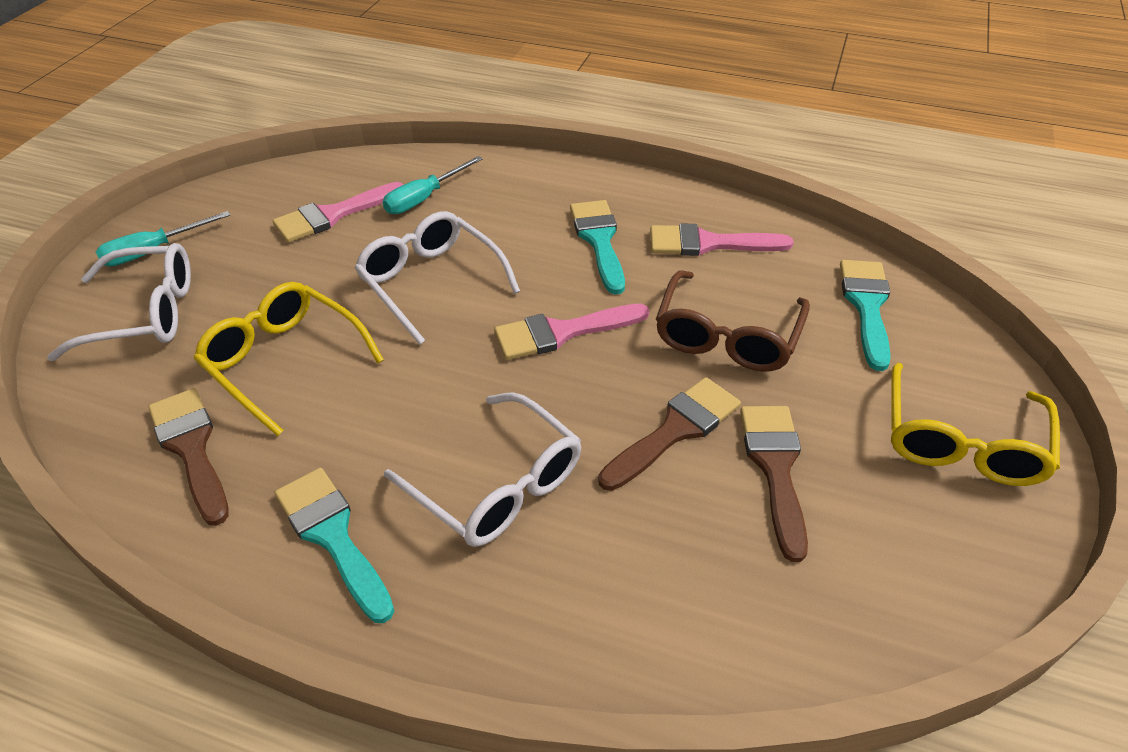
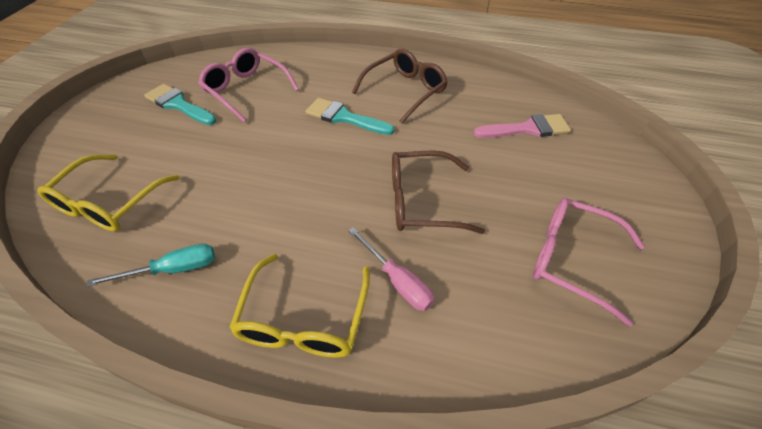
brown brush: 3 -> 0
brown glasses: 1 -> 2
pink brush: 3 -> 1
pink glasses: 0 -> 2
pink screwdriver: 0 -> 1
turquoise brush: 3 -> 2
turquoise screwdriver: 2 -> 1
white glasses: 3 -> 0

